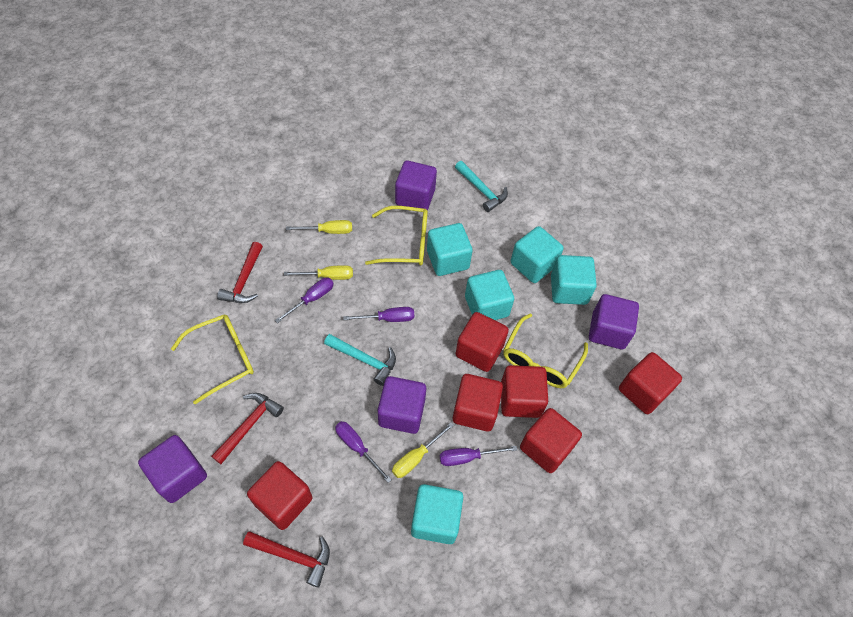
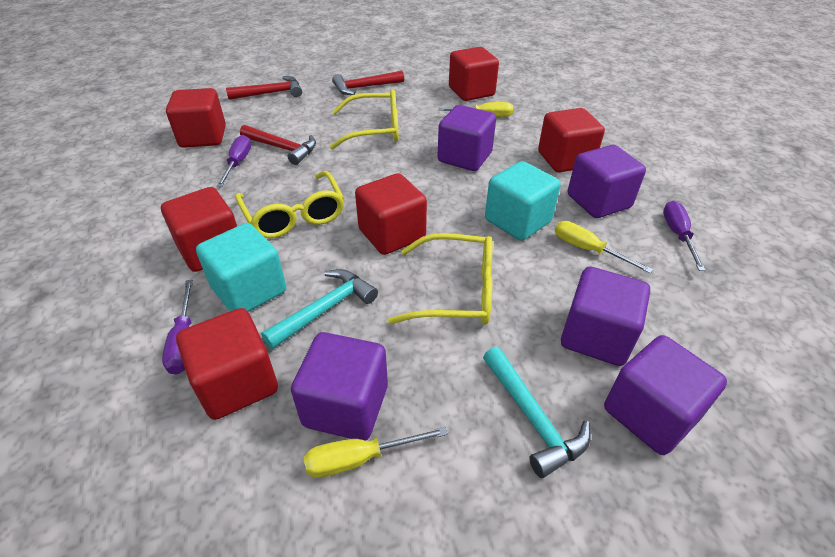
purple cube: 4 -> 5
purple screwdriver: 4 -> 3
turquoise cube: 5 -> 2

